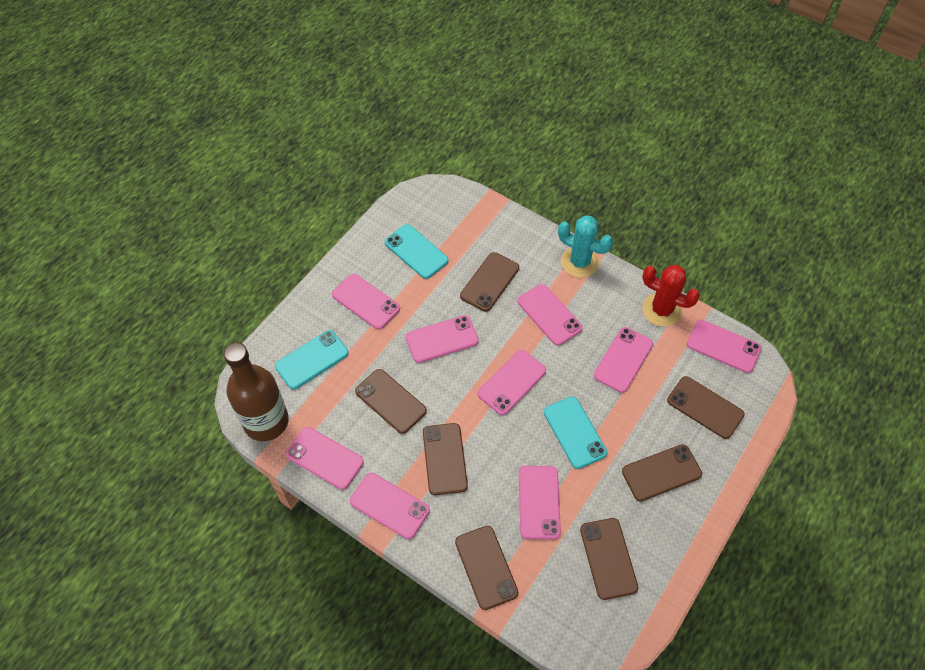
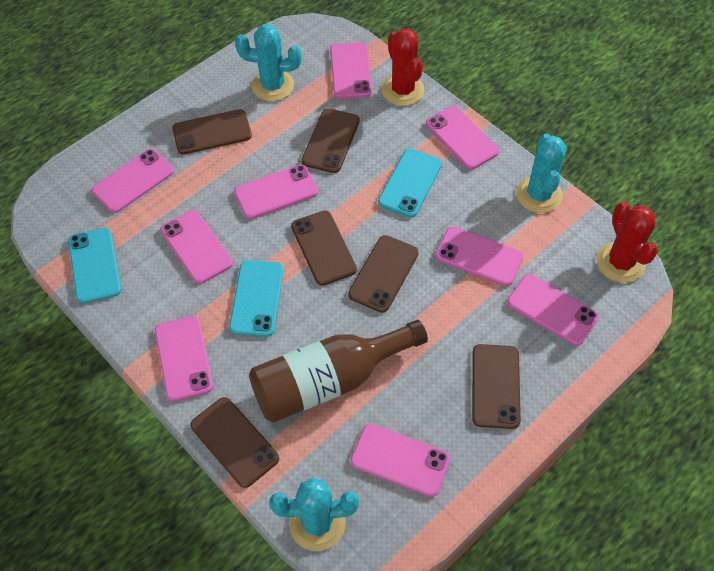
brown phone: 7 -> 6
red cactus: 1 -> 2
turquoise cactus: 1 -> 3

